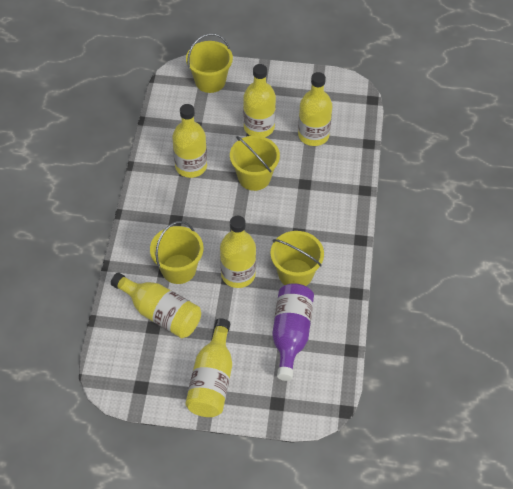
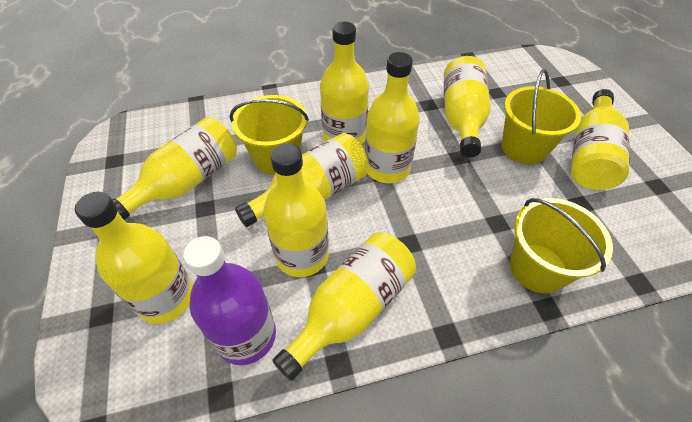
yellow bottle: 6 -> 9
yellow bucket: 4 -> 3

